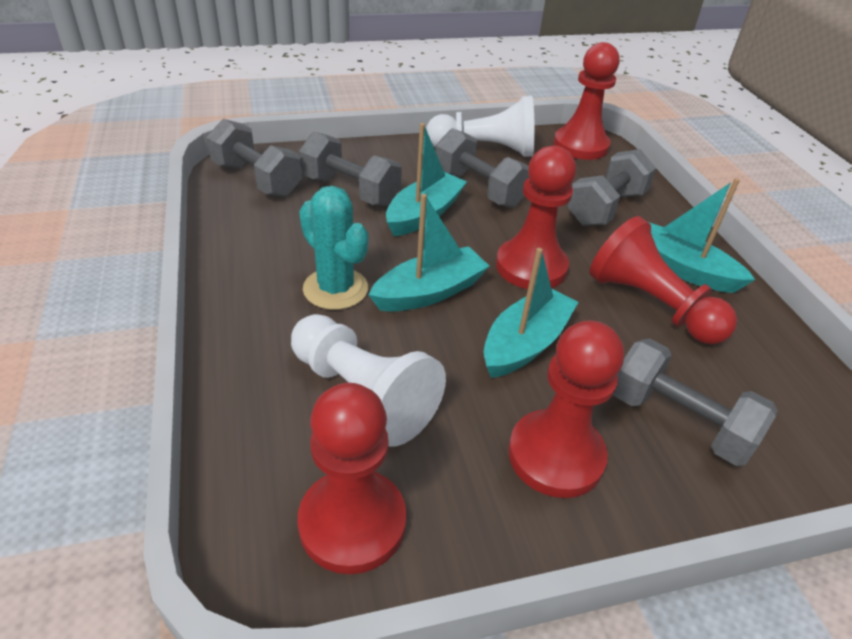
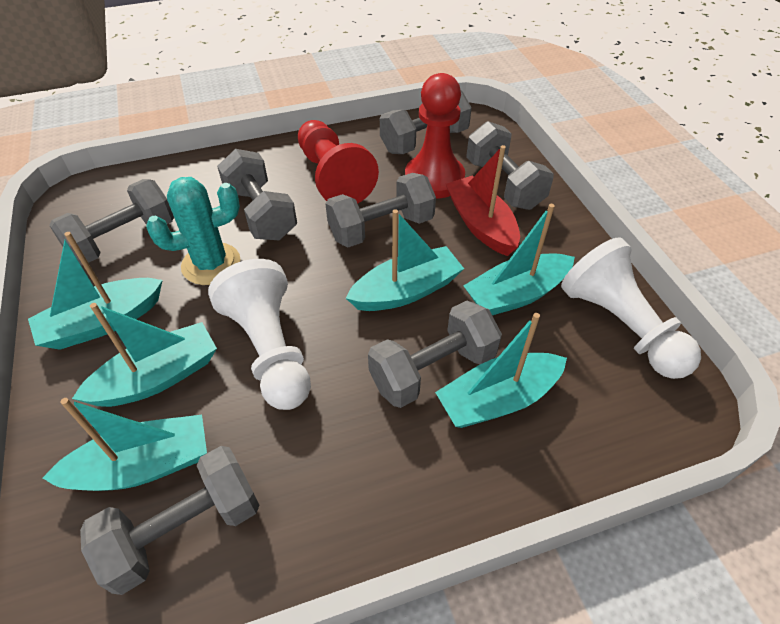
grey dumbbell: 5 -> 7
red boat: 0 -> 1
red pawn: 5 -> 2
turquoise boat: 4 -> 6

